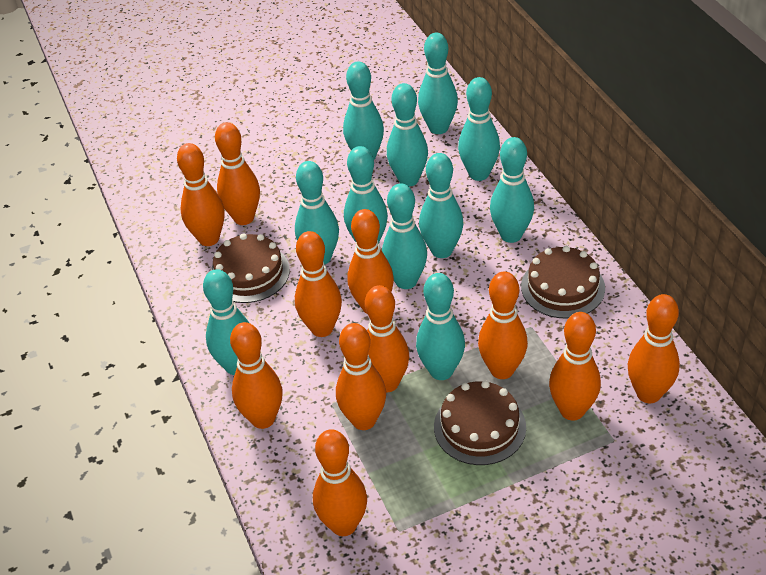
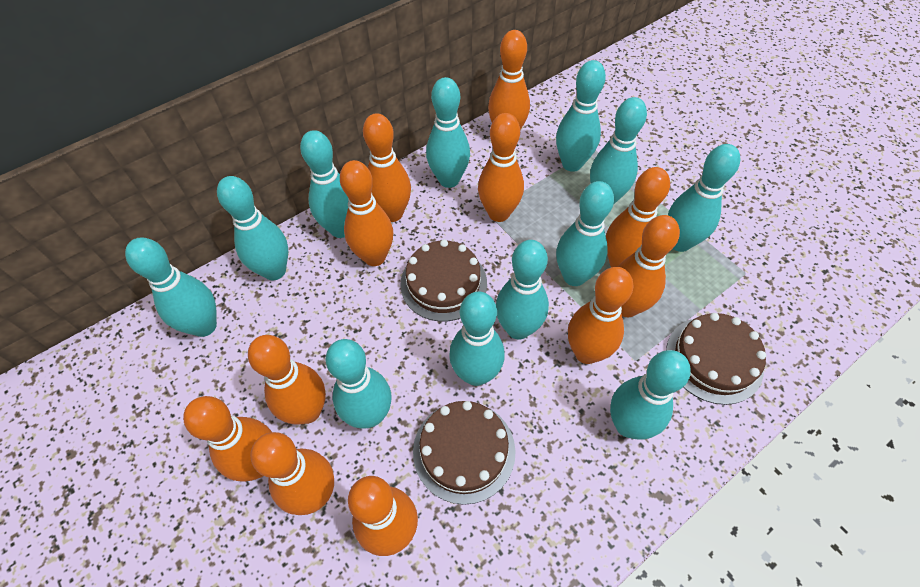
turquoise bowling pin: 11 -> 12

